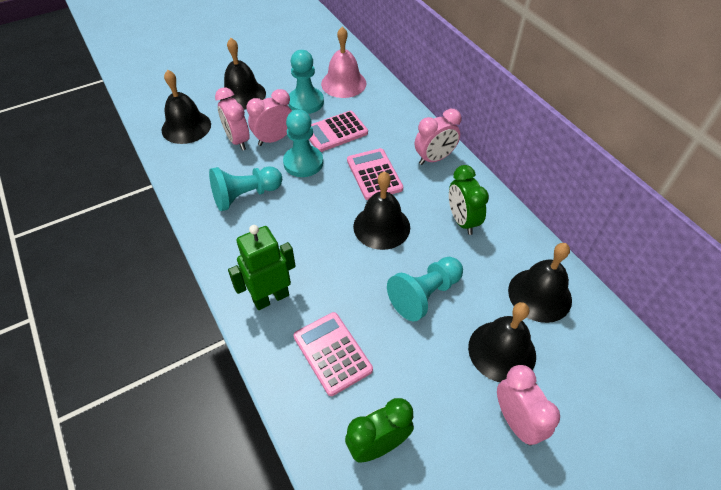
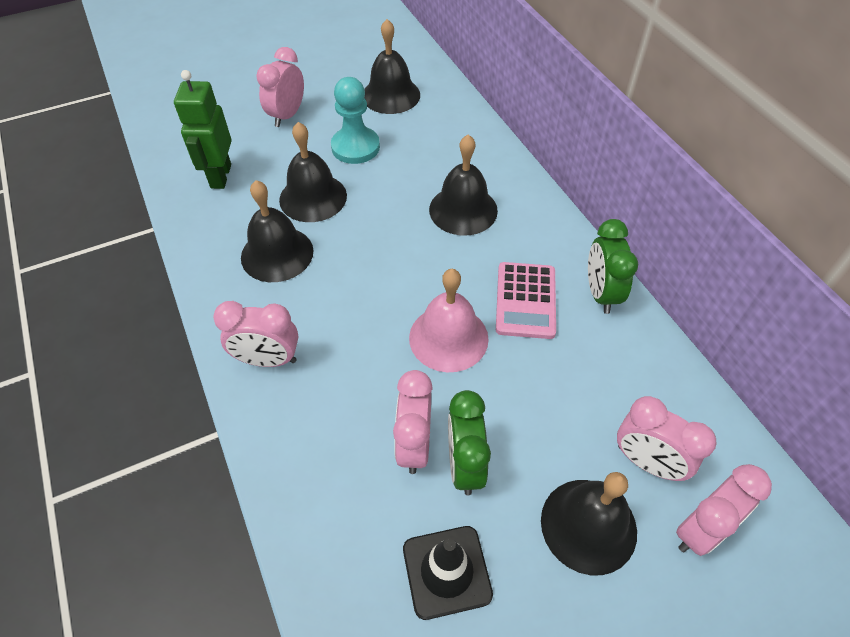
black traffic cone: 0 -> 1
pink calculator: 3 -> 1
pink clock: 4 -> 5
turquoise pawn: 4 -> 1

